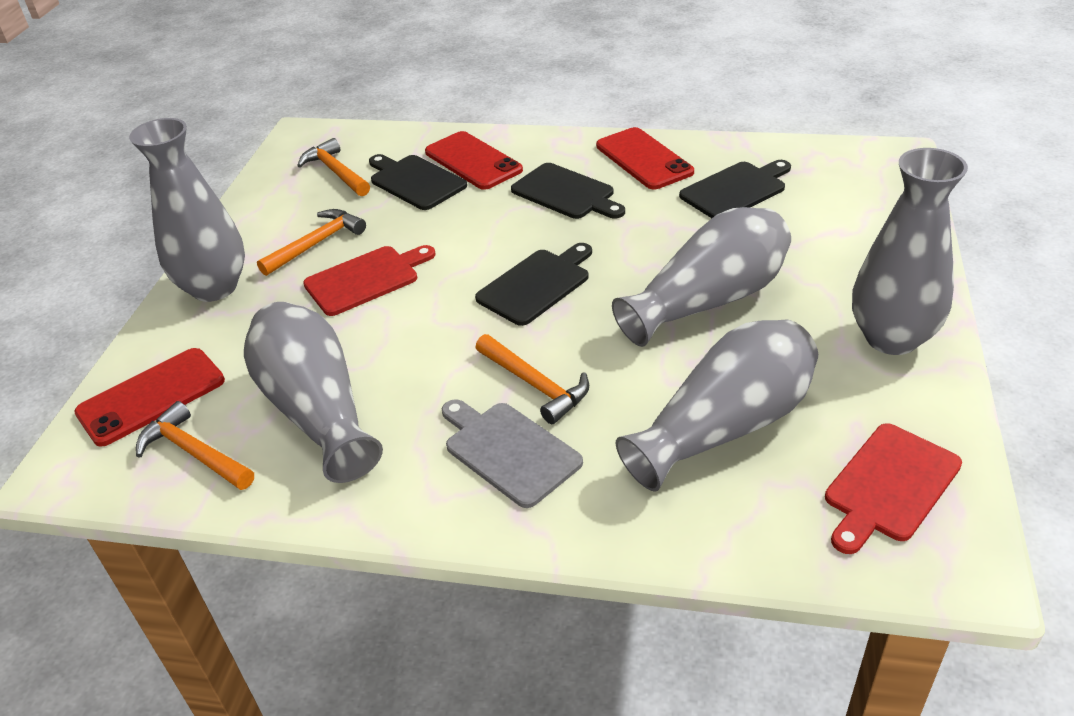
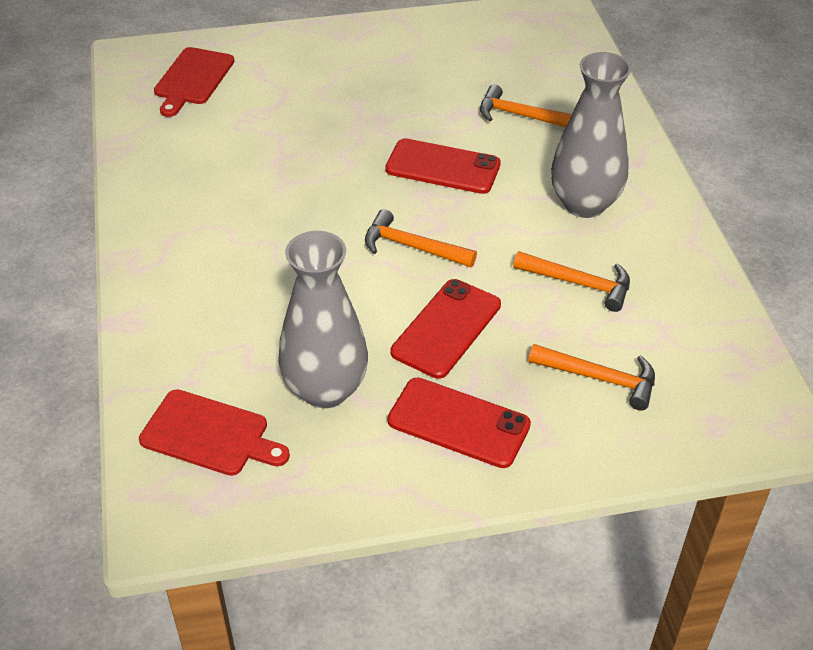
black cutting board: 4 -> 0
grey cutting board: 1 -> 0
grey vase: 5 -> 2

